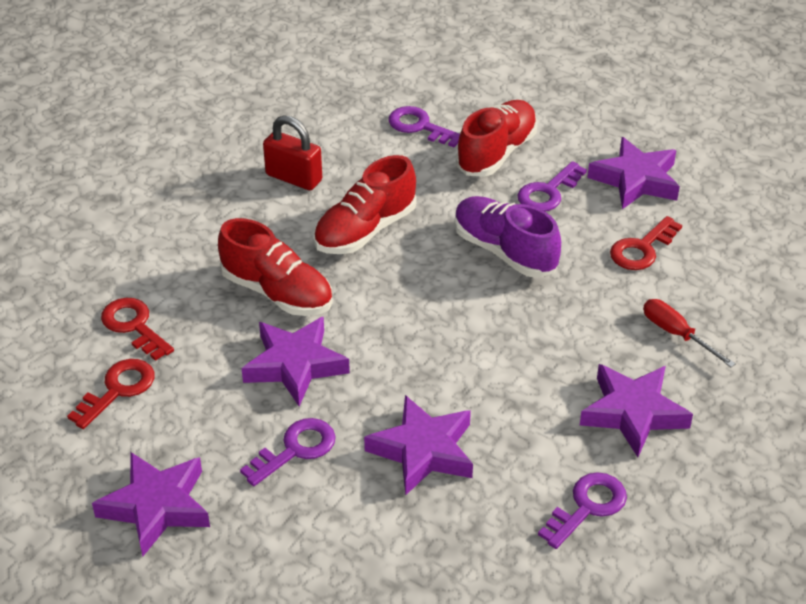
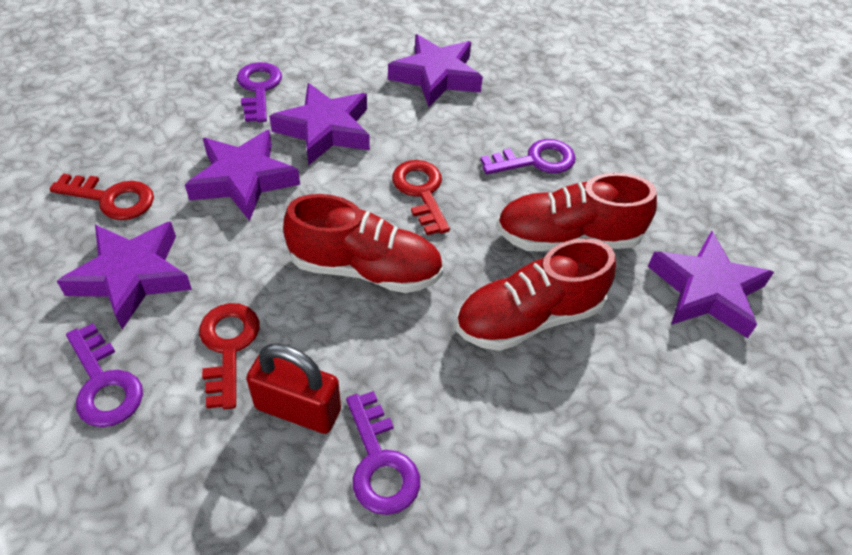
purple shoe: 1 -> 0
red screwdriver: 1 -> 0

